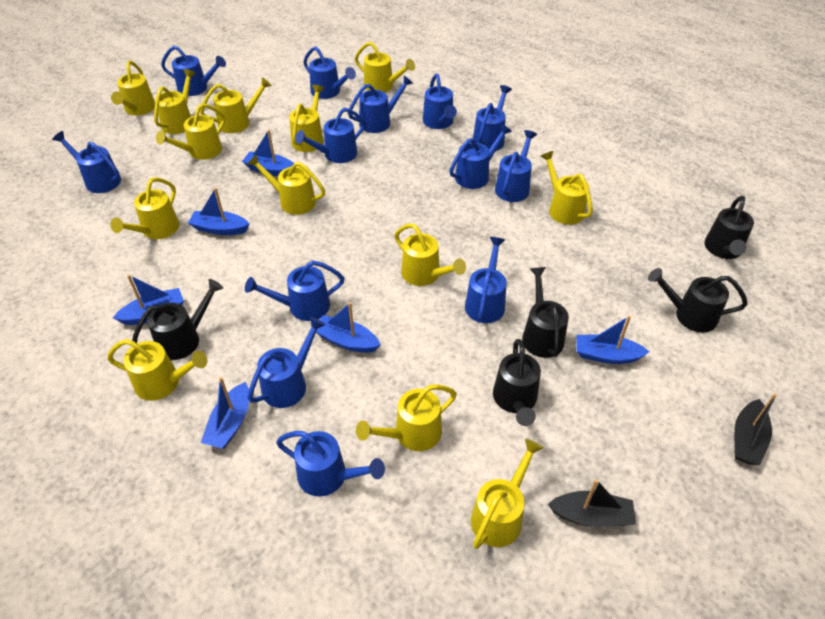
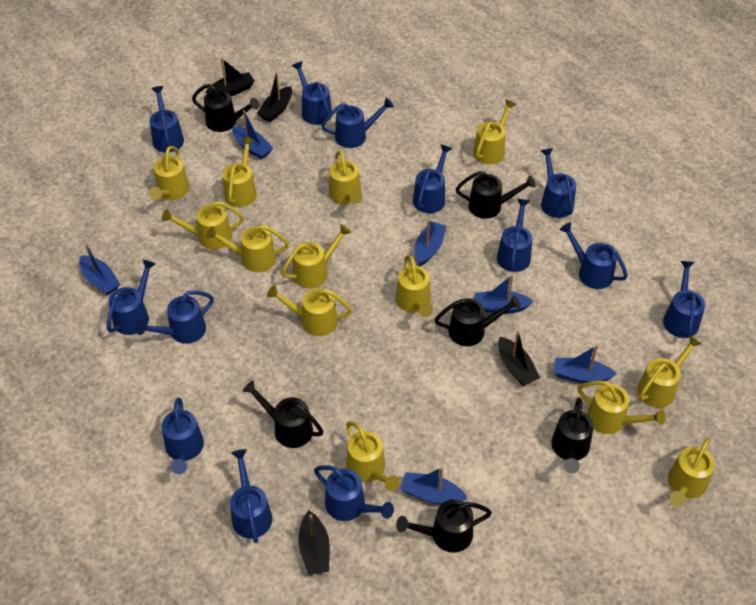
black boat: 2 -> 4
black watering can: 5 -> 6

